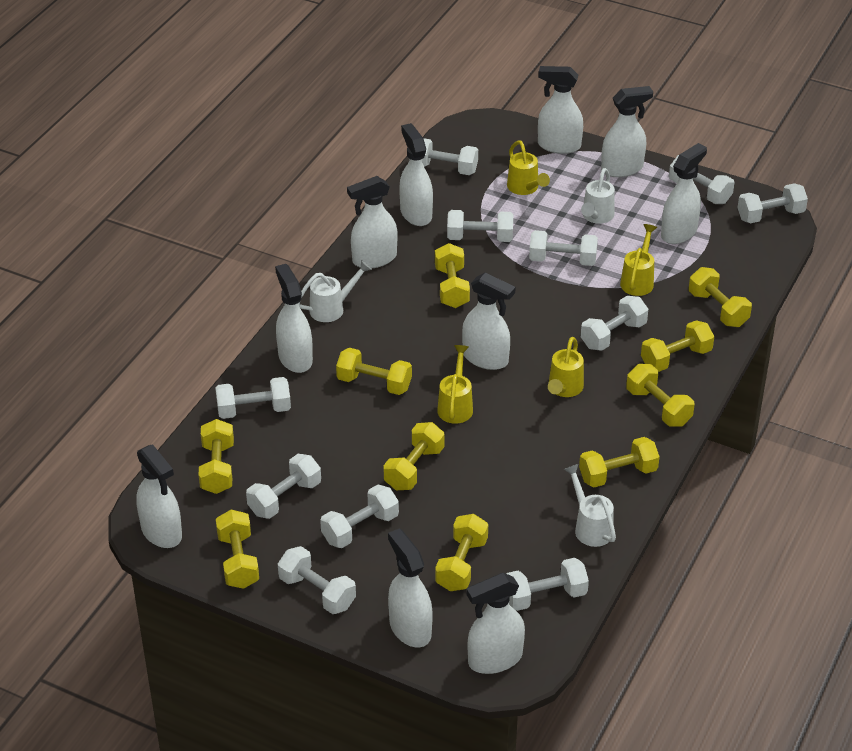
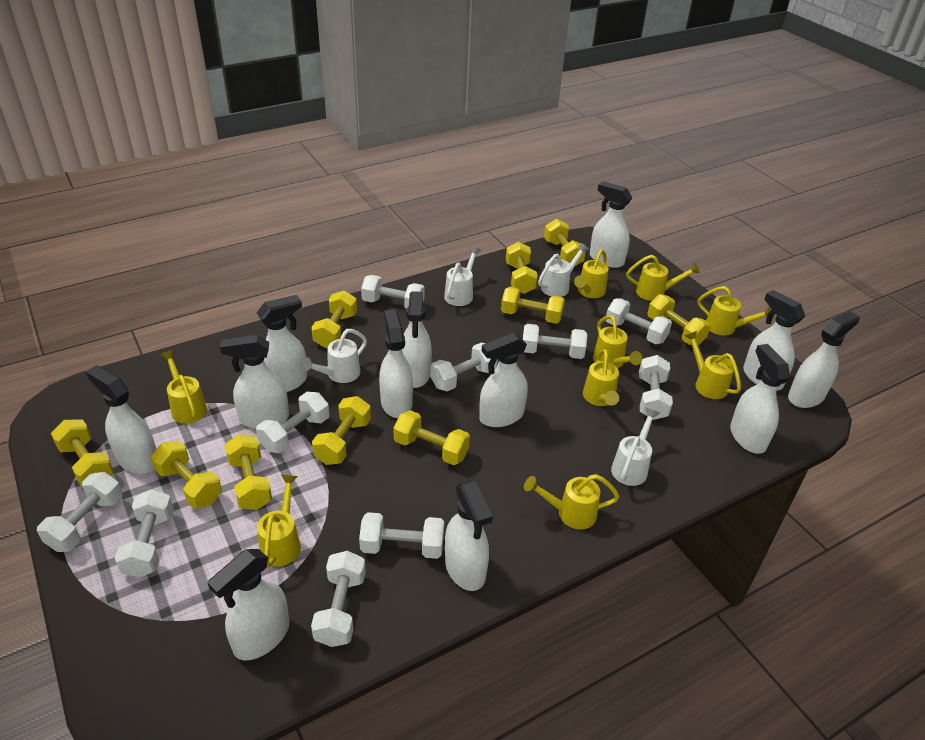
white dumbbell: 11 -> 10
white spray bottle: 10 -> 12
white watering can: 3 -> 4
yellow watering can: 4 -> 9

